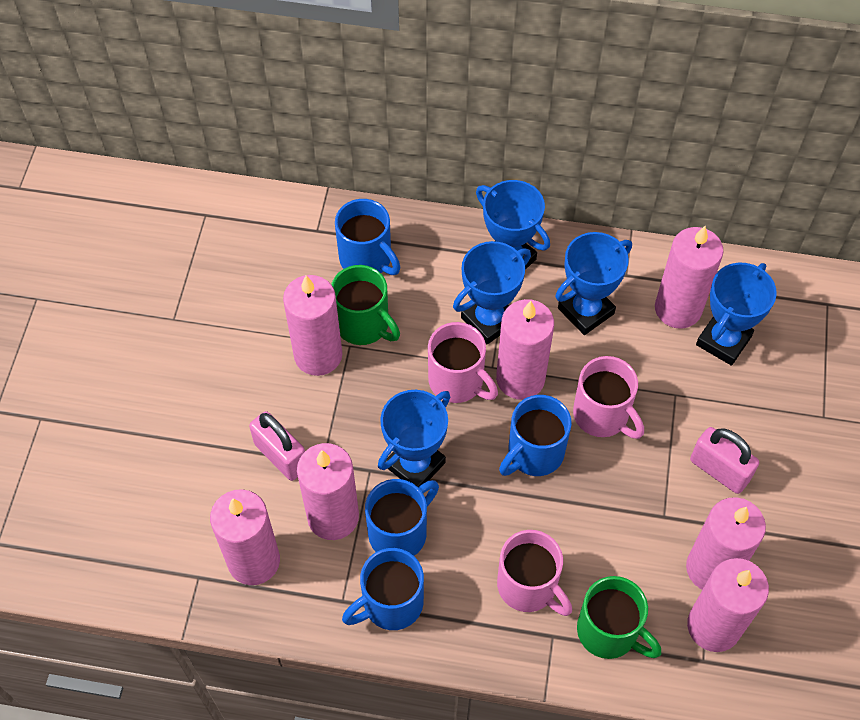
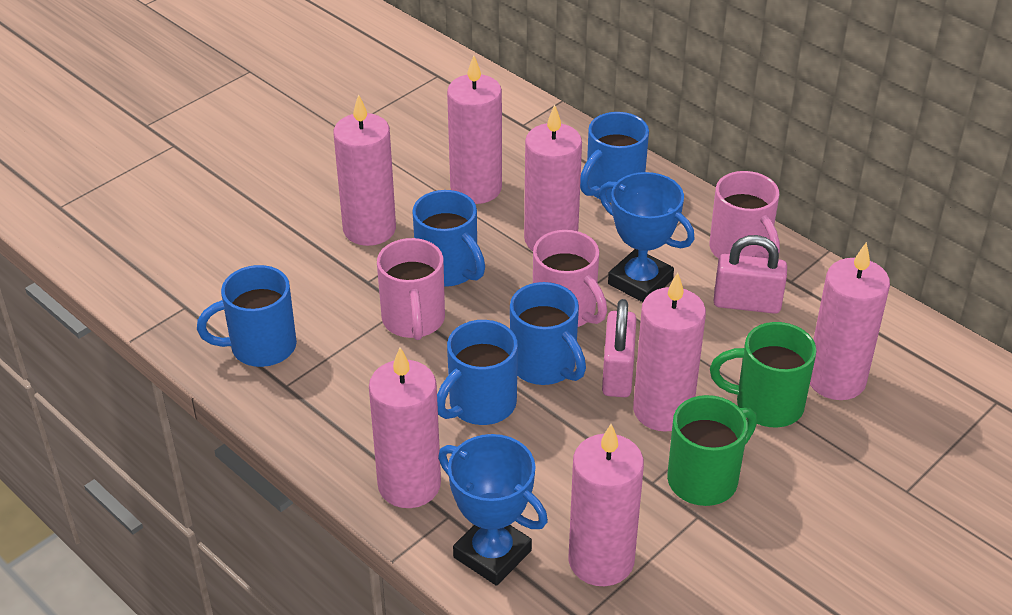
blue mug: 4 -> 5
blue trophy: 5 -> 2

